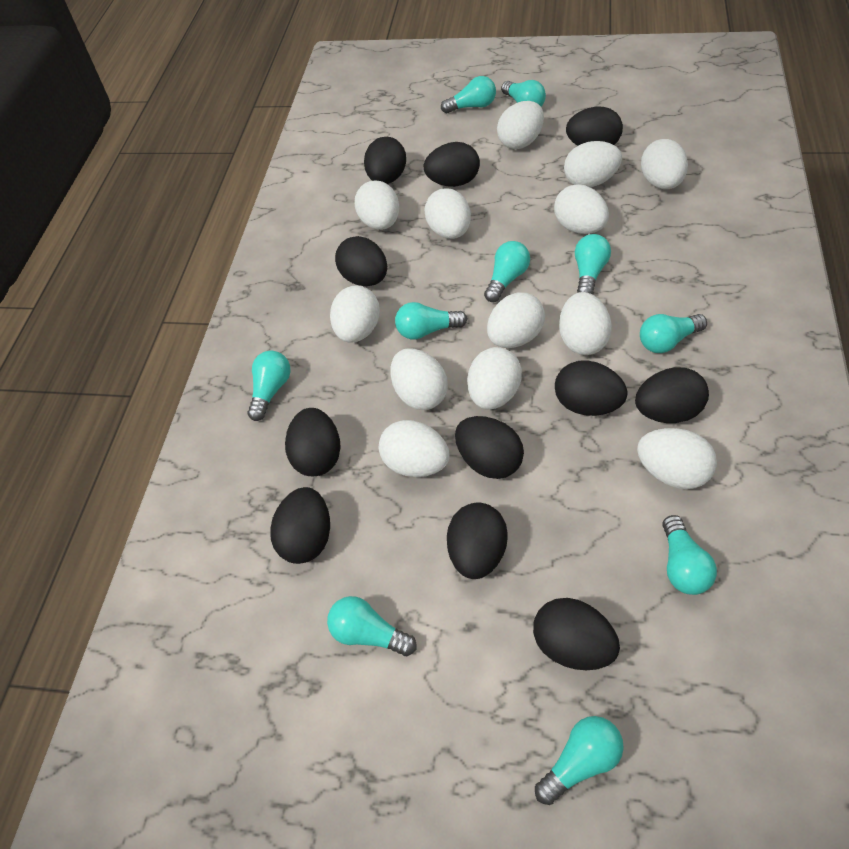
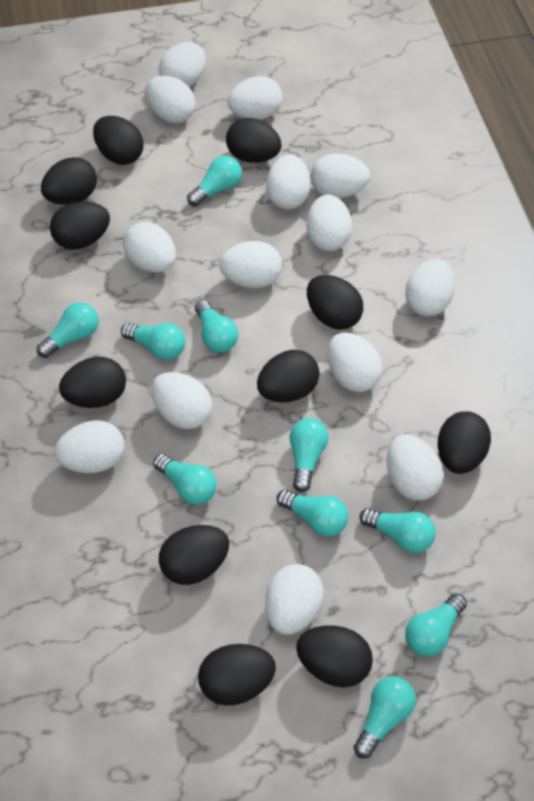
white egg: 13 -> 14

